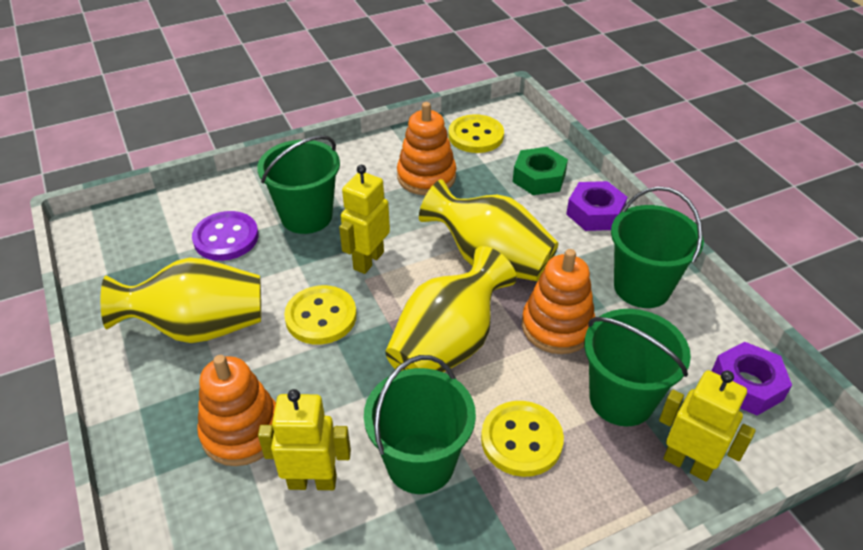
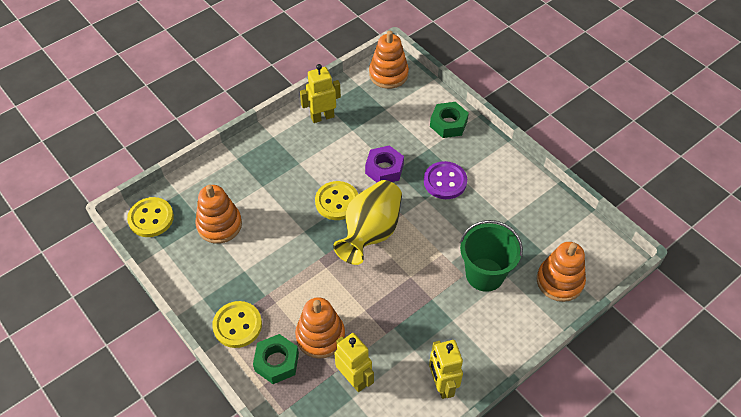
green bucket: 4 -> 1
green nut: 1 -> 2
orange stacking toy: 3 -> 4
purple nut: 2 -> 1
yellow vase: 3 -> 1

